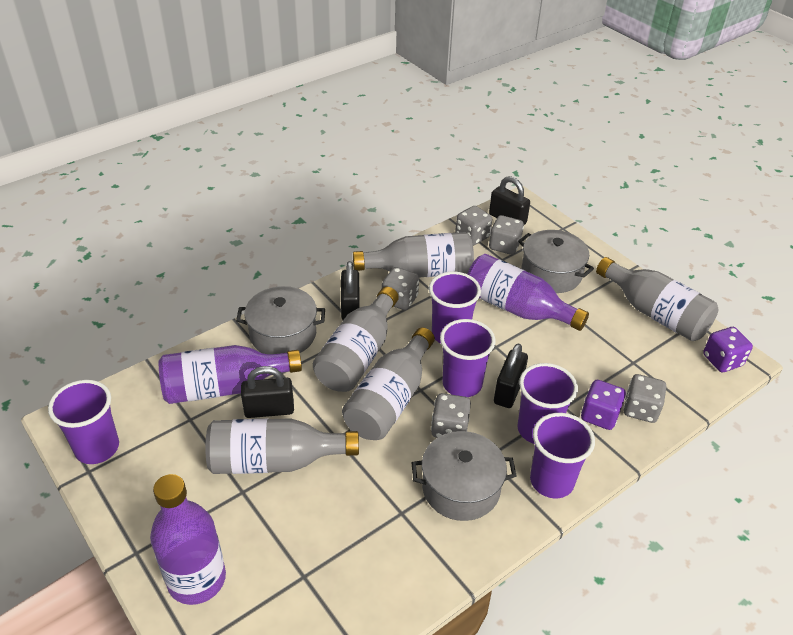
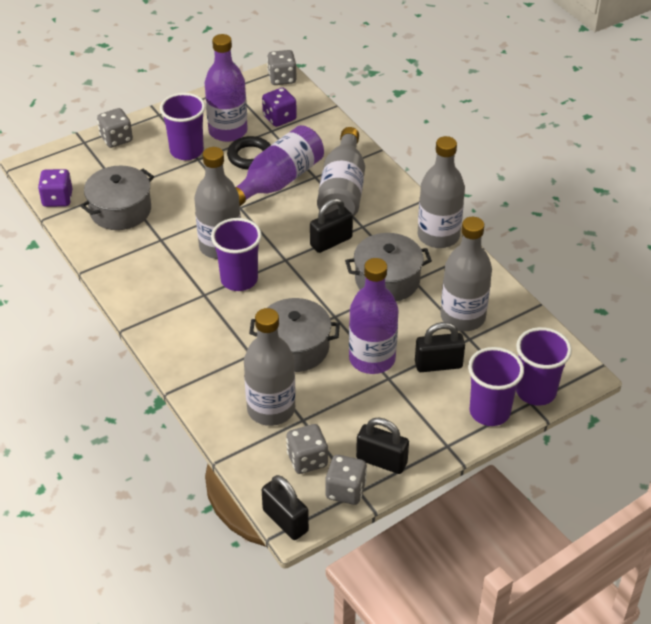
black ring: 0 -> 1
grey dice: 5 -> 4
purple cup: 5 -> 4

